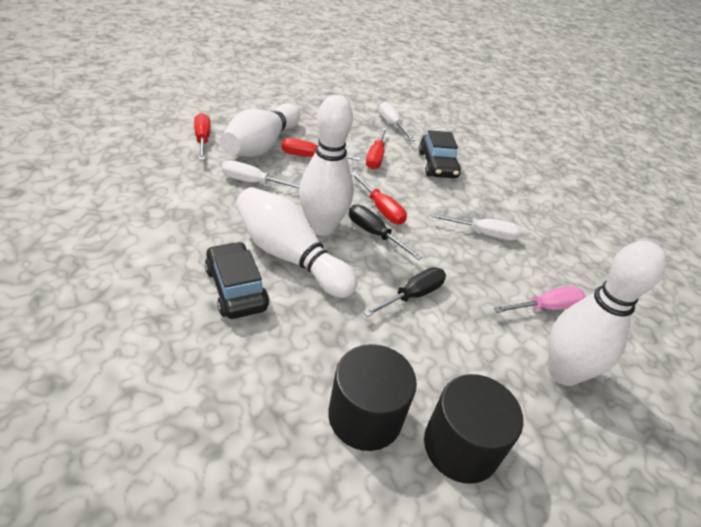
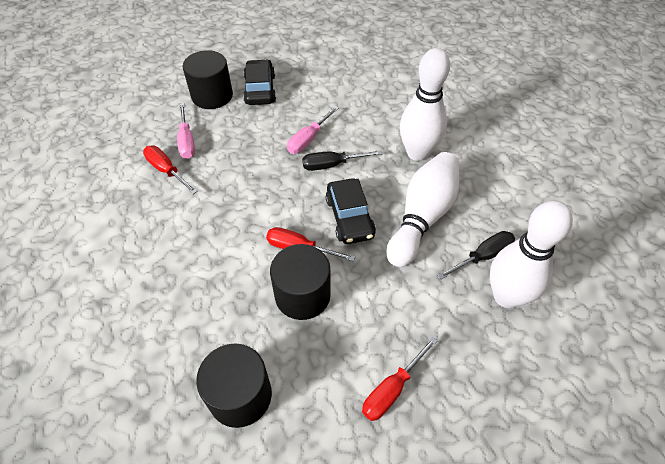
black cylinder: 2 -> 3
pink screwdriver: 1 -> 2
red screwdriver: 4 -> 3
white bowling pin: 4 -> 3
white screwdriver: 3 -> 0

